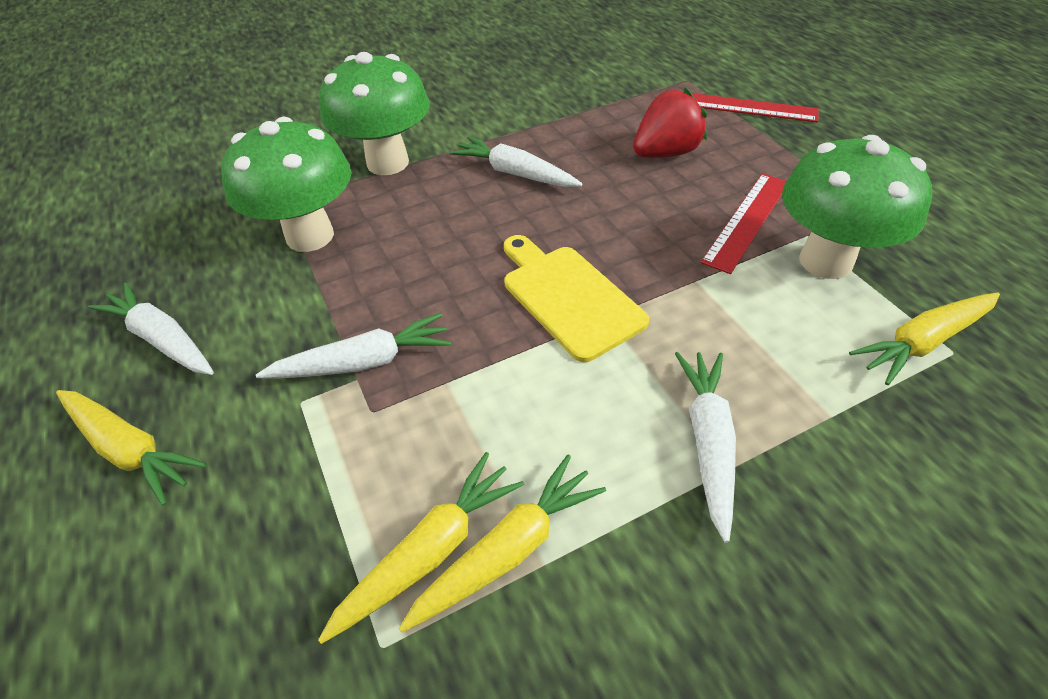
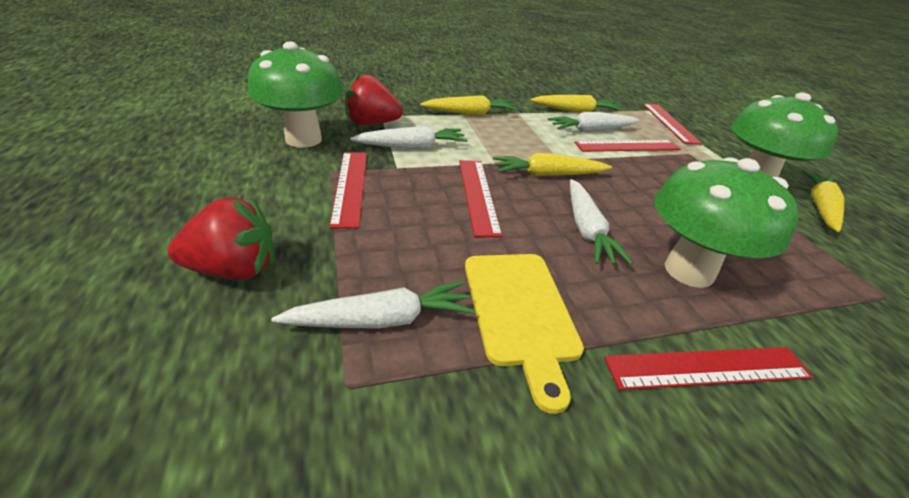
red ruler: 2 -> 5
red strawberry: 1 -> 2

